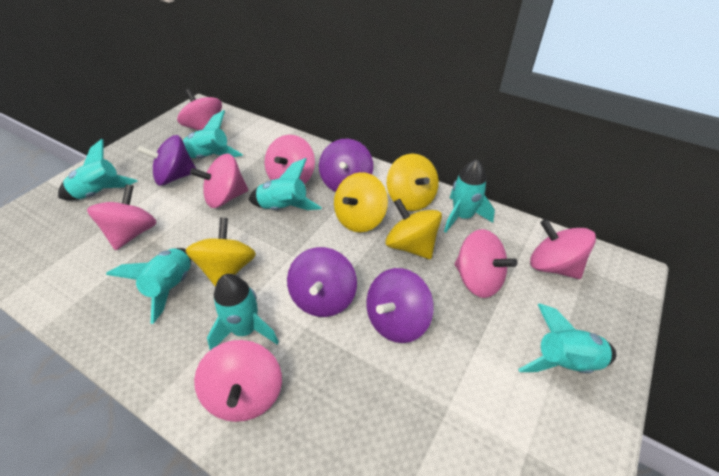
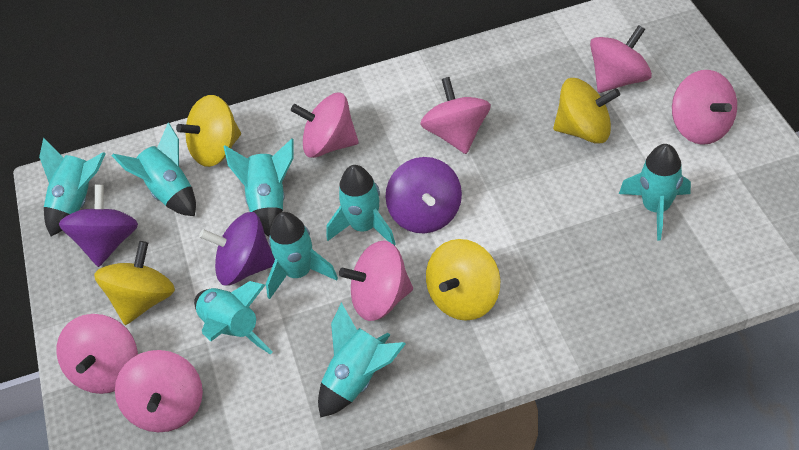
purple spinning top: 4 -> 3
turquoise rocket: 7 -> 8

